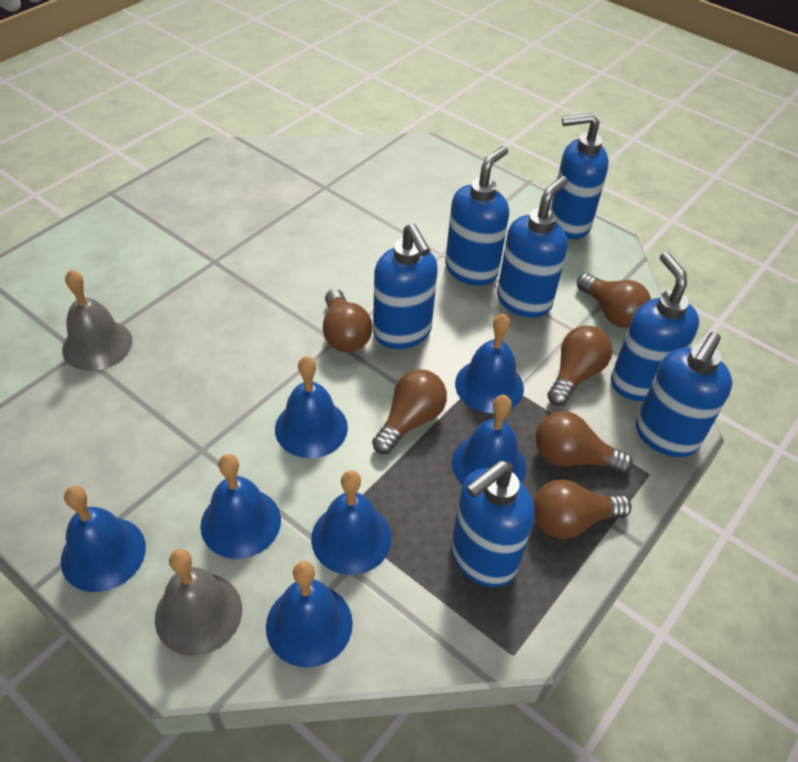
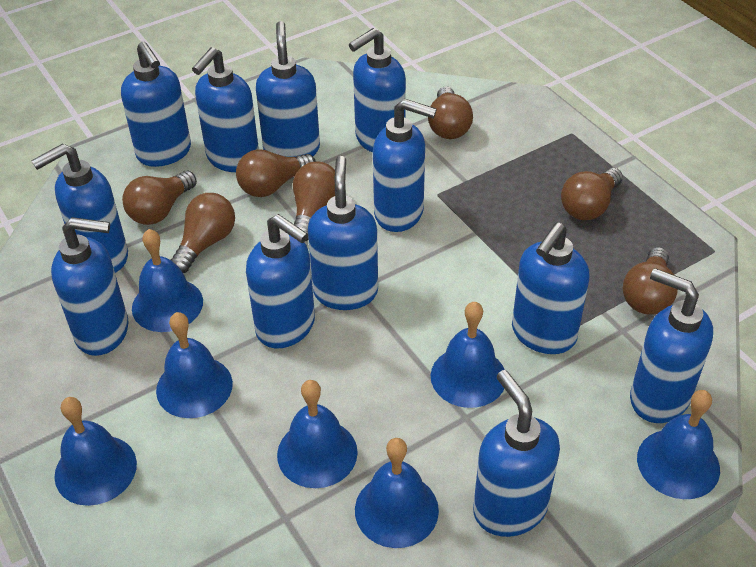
blue soap dispenser: 7 -> 12
brown light bulb: 6 -> 7
grey bell: 2 -> 0

